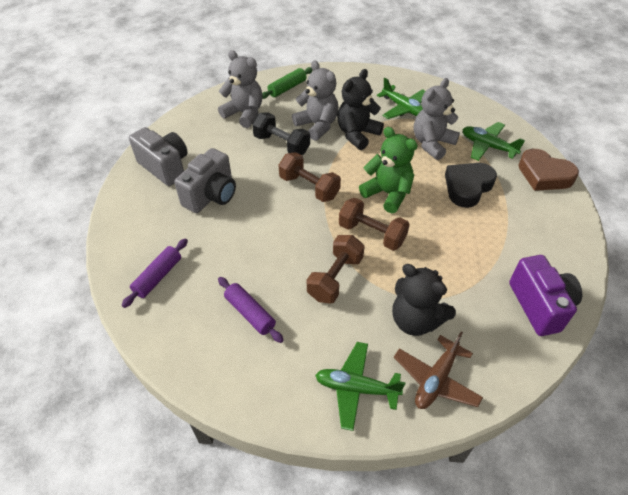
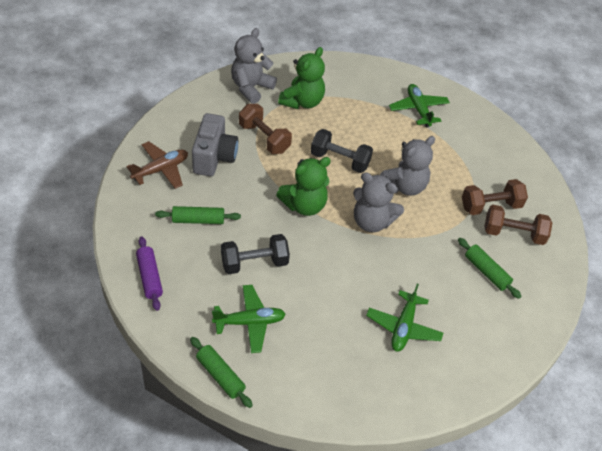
black dumbbell: 1 -> 2
black heart: 1 -> 0
black teddy bear: 2 -> 0
brown heart: 1 -> 0
green rolling pin: 1 -> 3
green teddy bear: 1 -> 2
grey camera: 2 -> 1
purple camera: 1 -> 0
purple rolling pin: 2 -> 1

